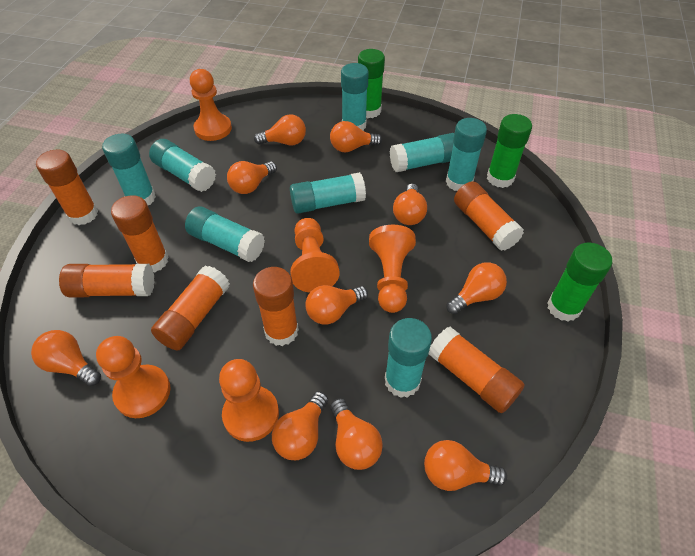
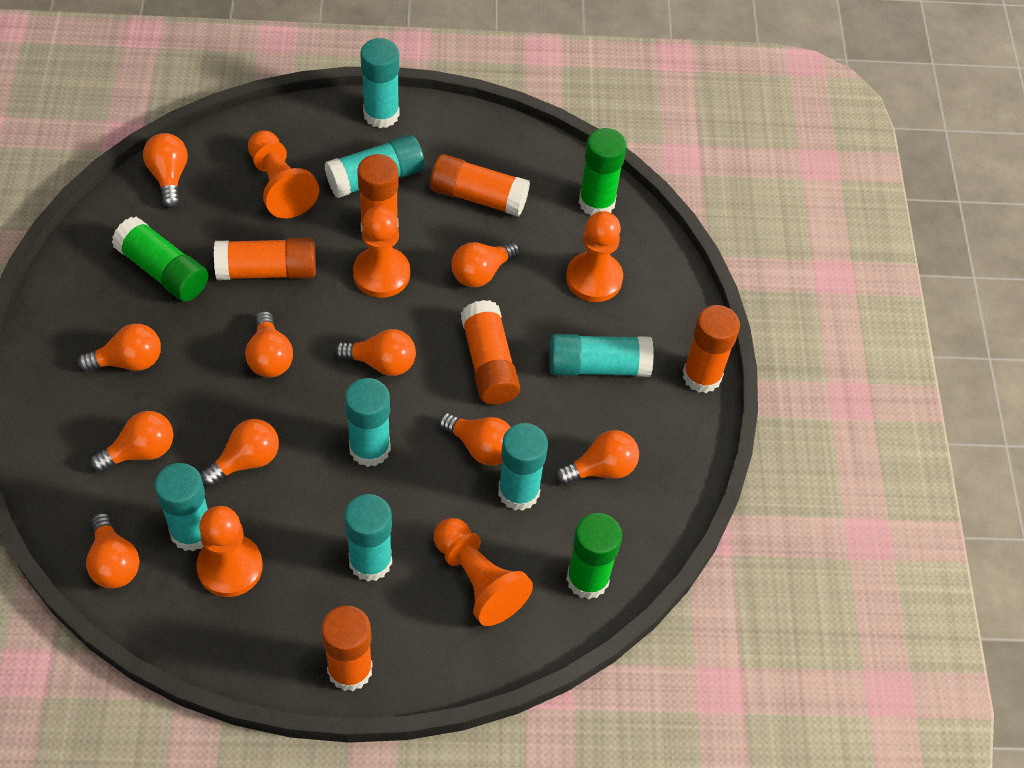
orange glue stick: 7 -> 6
turquoise glue stick: 8 -> 7

